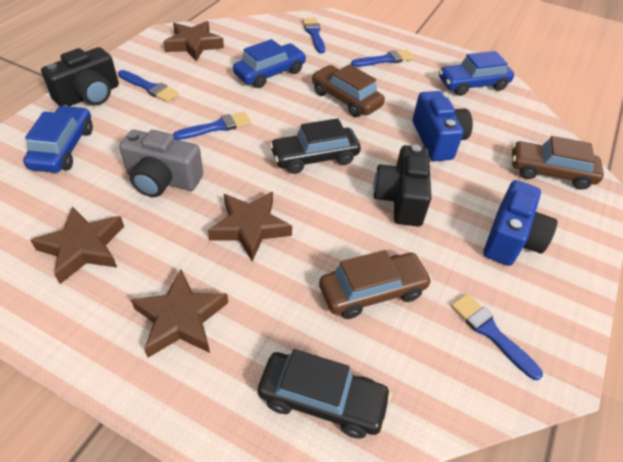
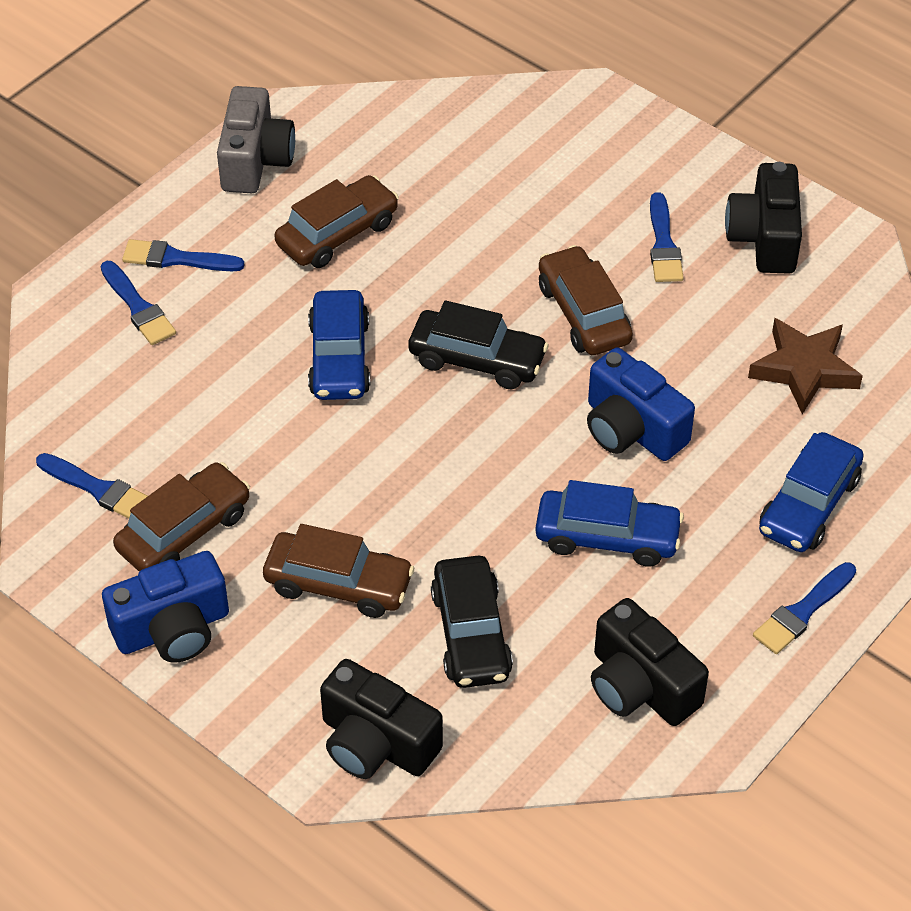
black camera: 2 -> 3
brown car: 3 -> 4
brown star: 4 -> 1

